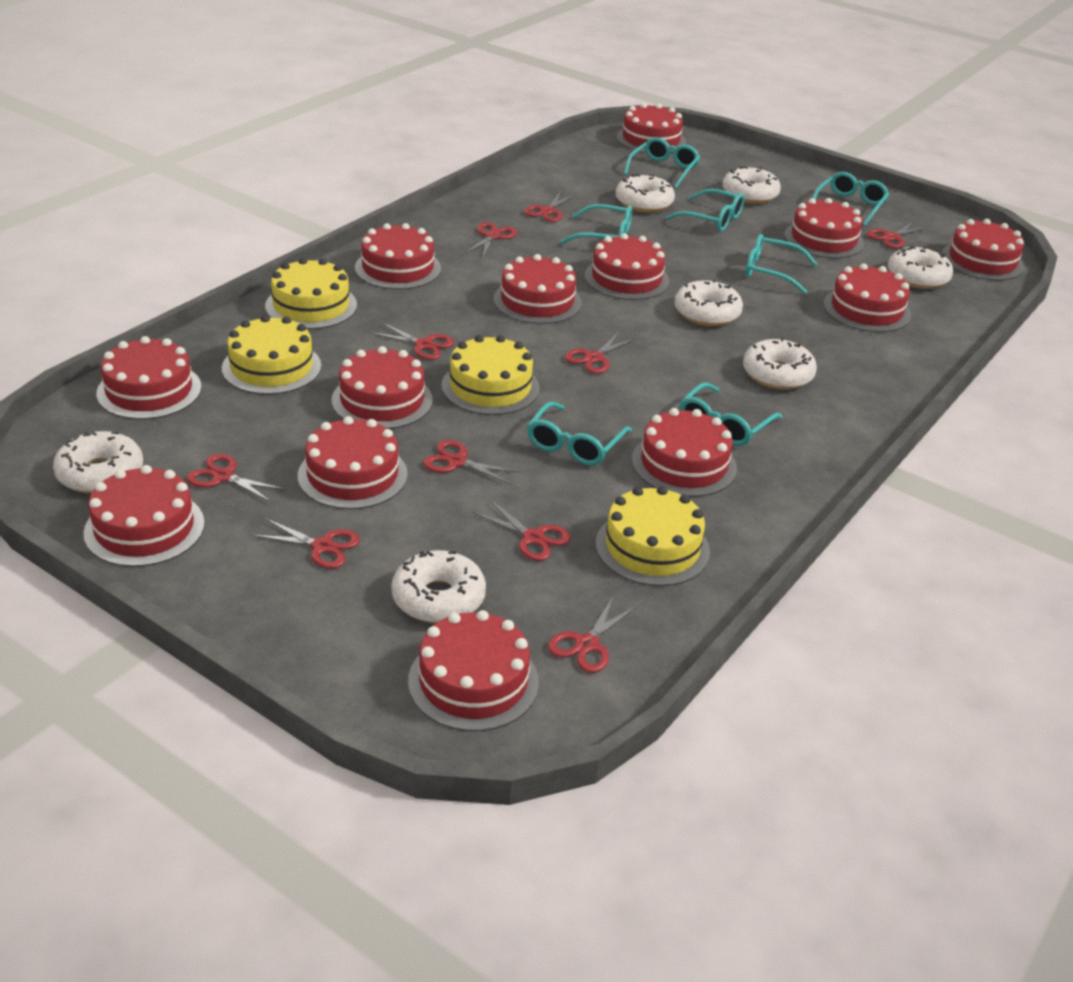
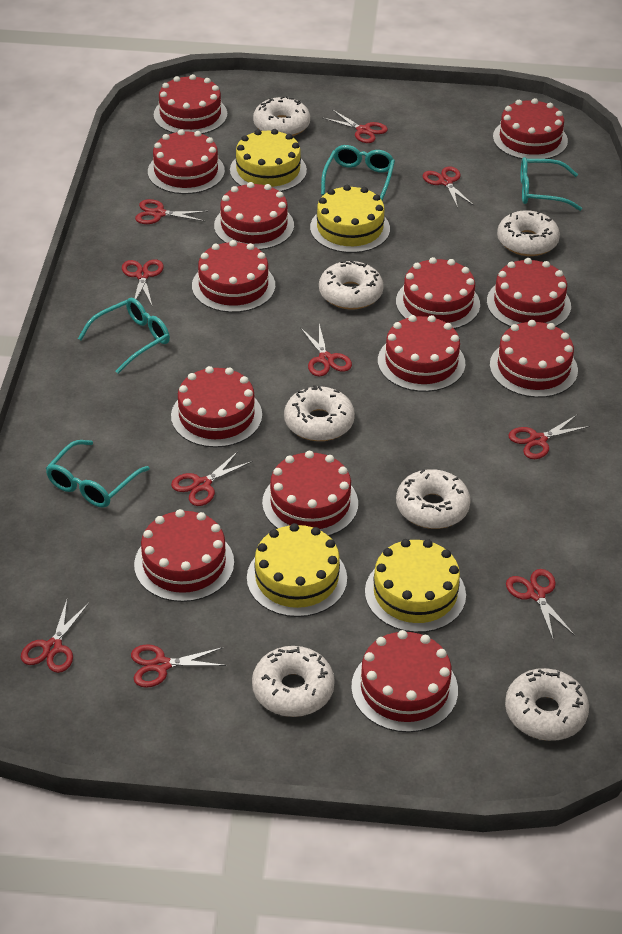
turquoise glasses: 7 -> 4

